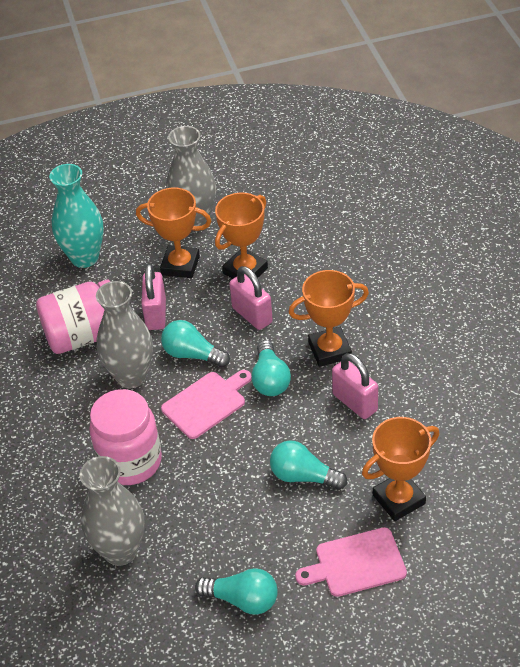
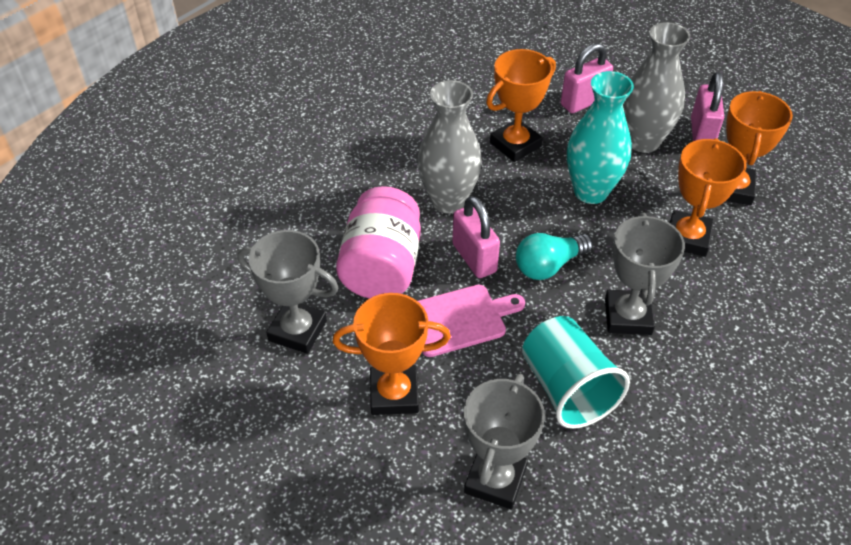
grey trophy: 0 -> 3
grey vase: 3 -> 2
pink cutting board: 2 -> 1
pink jar: 2 -> 1
turquoise cup: 0 -> 1
turquoise light bulb: 4 -> 1

